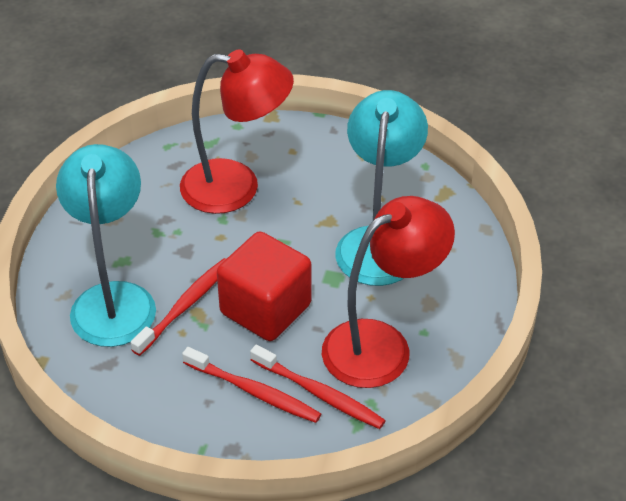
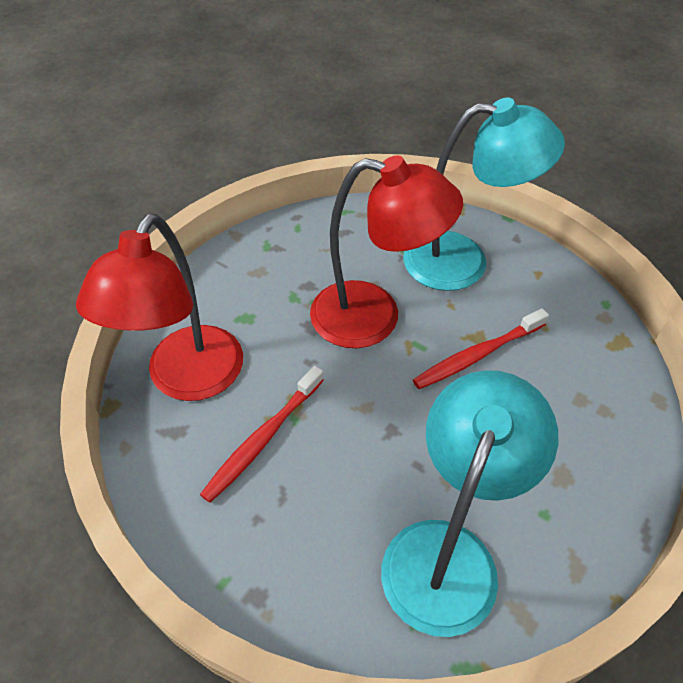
red cube: 1 -> 0
red toothbrush: 3 -> 2

